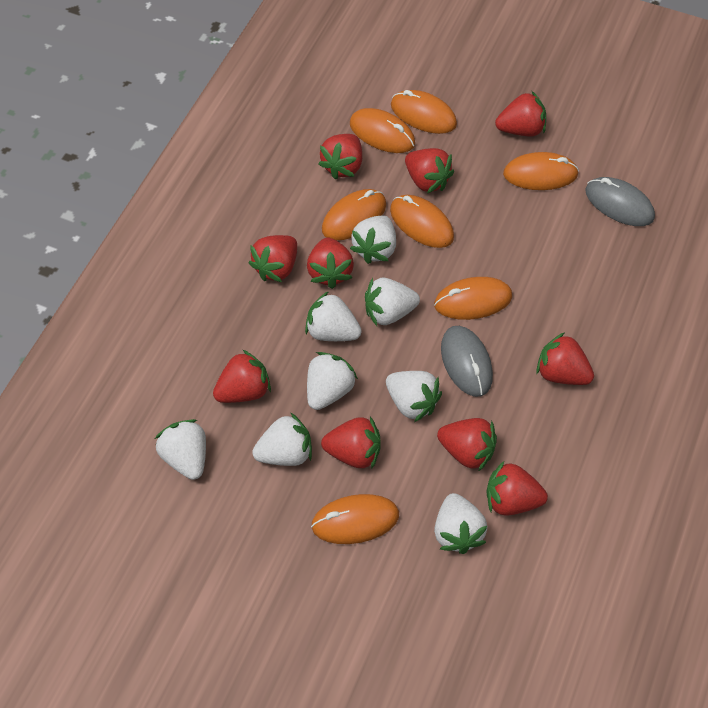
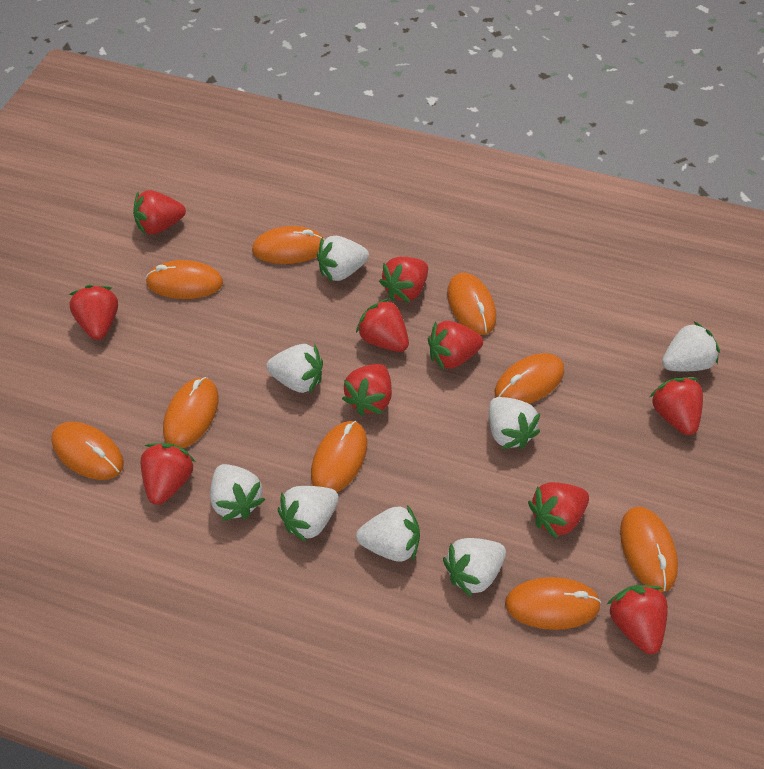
grey mouse: 2 -> 0
orange mouse: 7 -> 9

